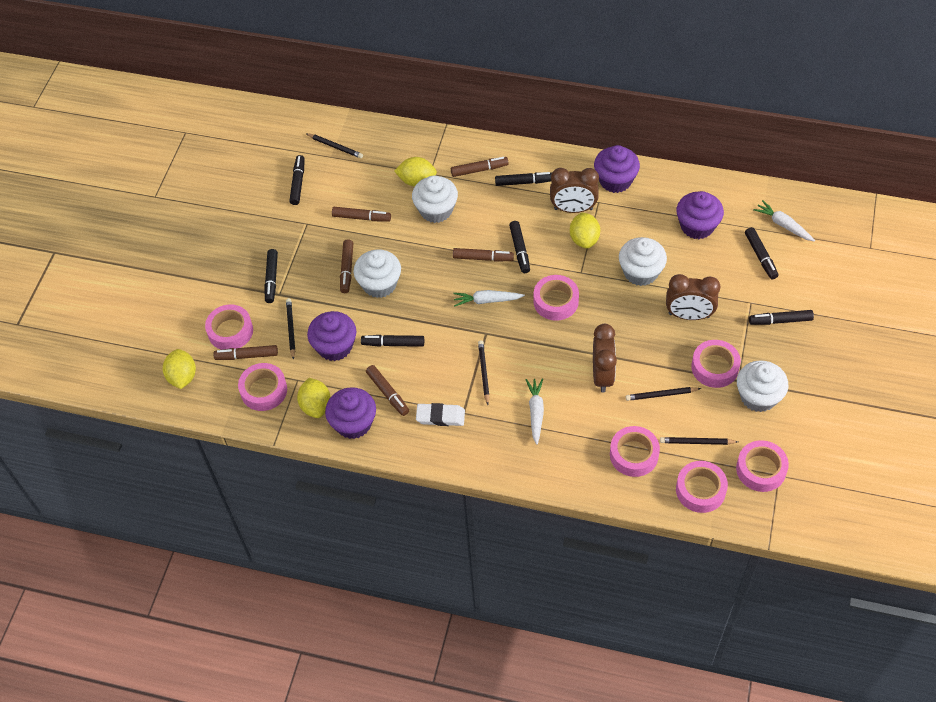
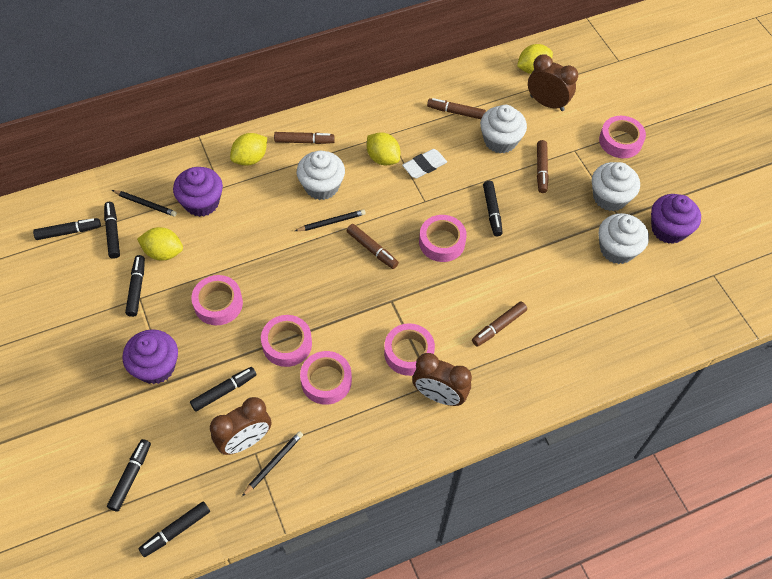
black pencil: 5 -> 3
brown marker: 6 -> 5
pink tape: 7 -> 6
purple cupcake: 4 -> 3
white carrot: 3 -> 0

